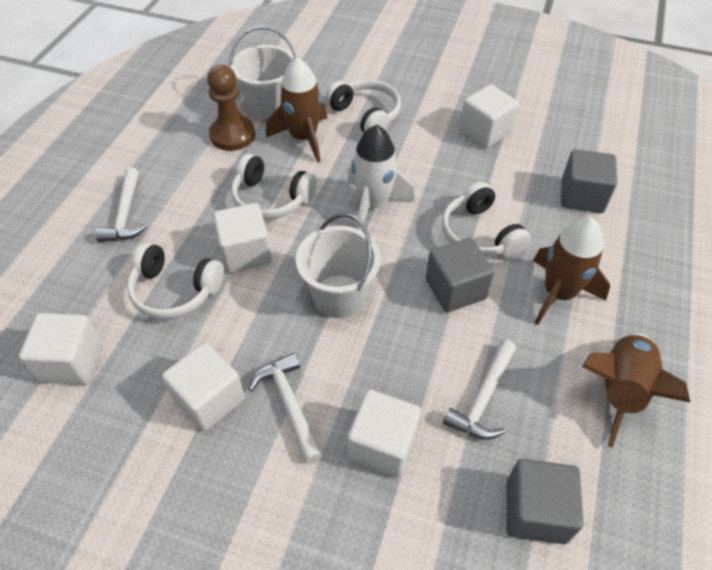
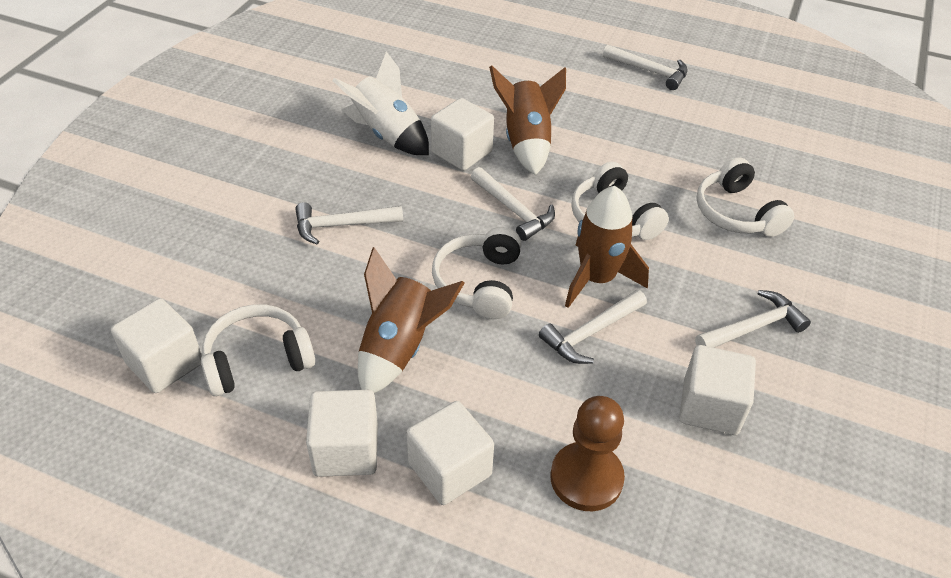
grey cube: 3 -> 0
white bucket: 2 -> 0
white hammer: 3 -> 5

